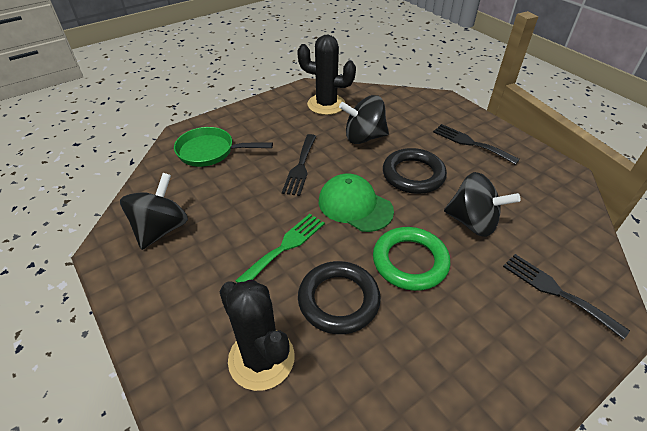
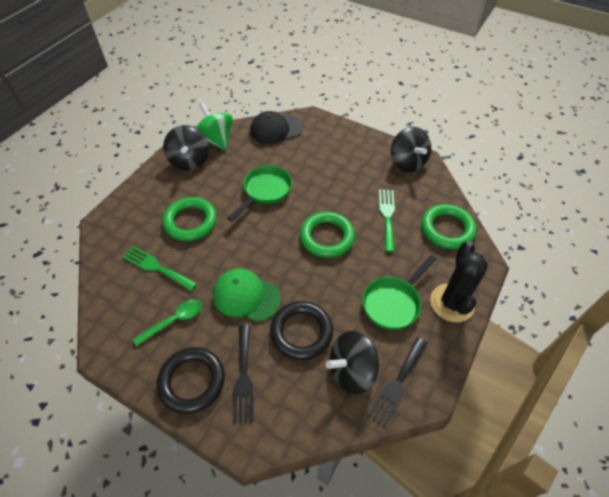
black cactus: 2 -> 1
black cap: 0 -> 1
black fork: 3 -> 2
green fork: 1 -> 2
green pan: 1 -> 2
green ring: 1 -> 3
green spinning top: 0 -> 1
green spoon: 0 -> 1

